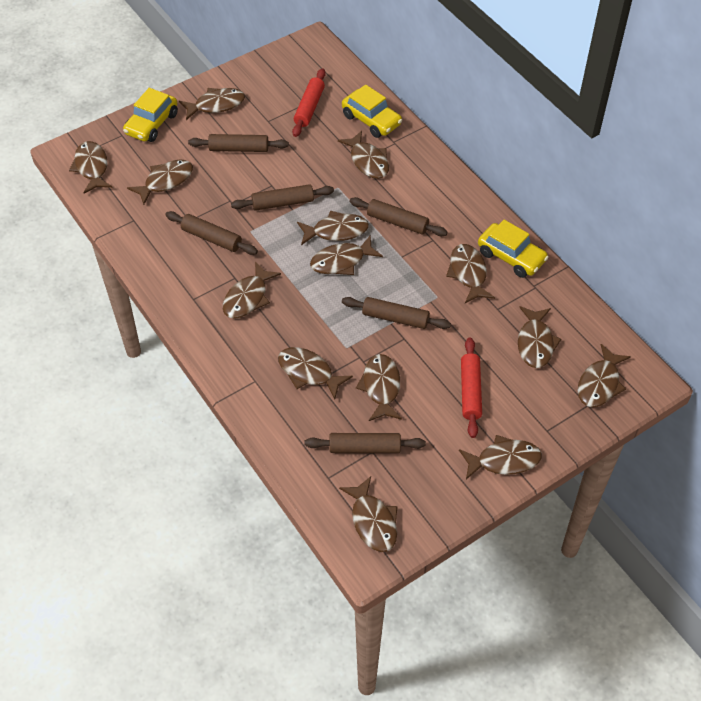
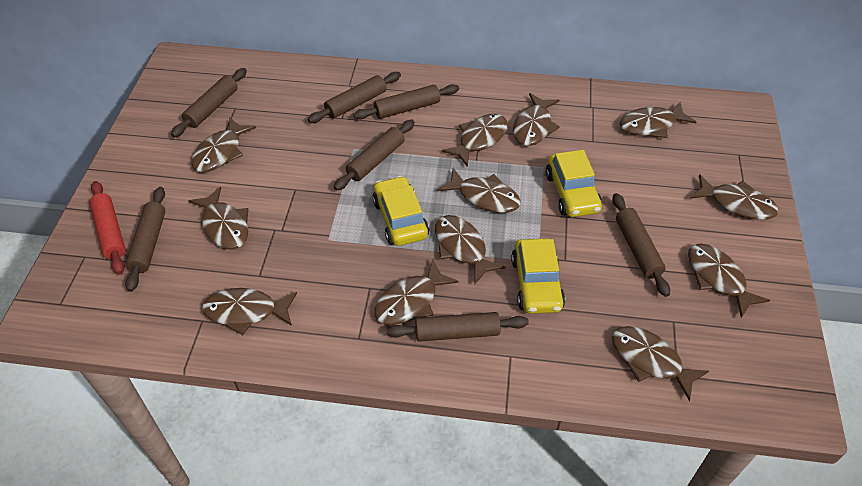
brown fish: 14 -> 12
brown rolling pin: 6 -> 7
red rolling pin: 2 -> 1

